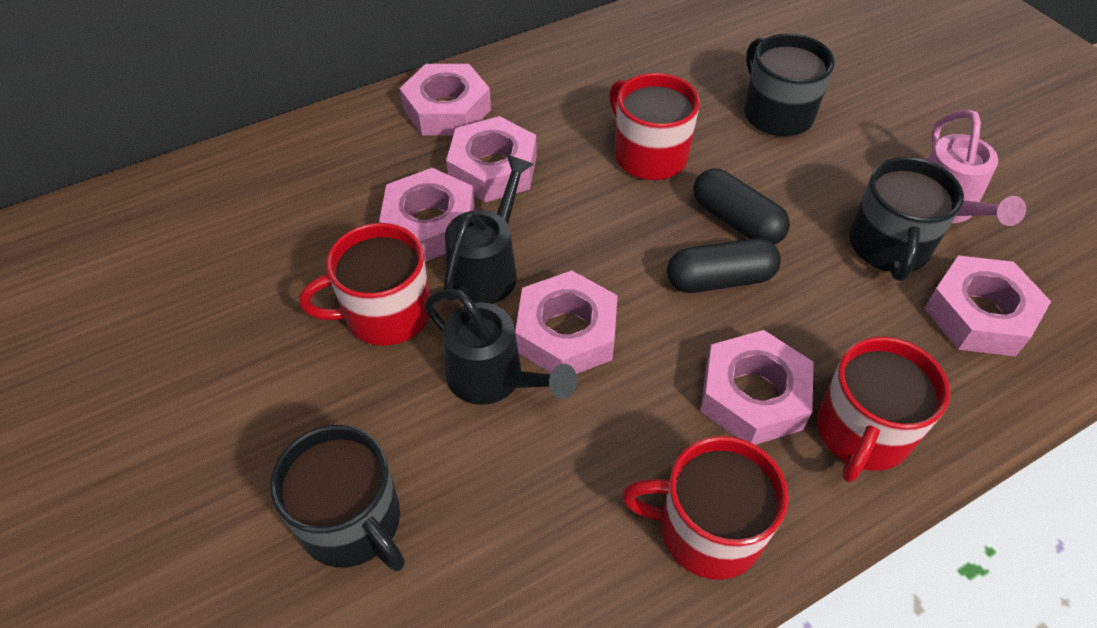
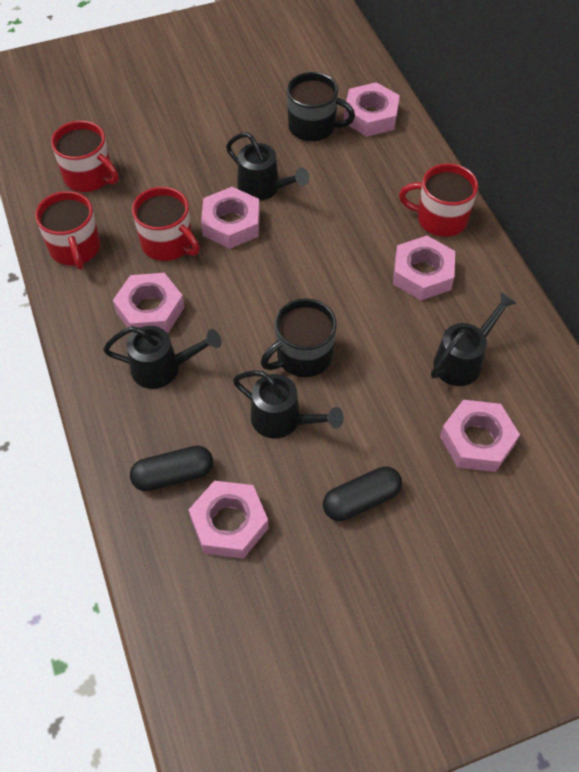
black mug: 3 -> 2
black watering can: 2 -> 4
pink watering can: 1 -> 0

